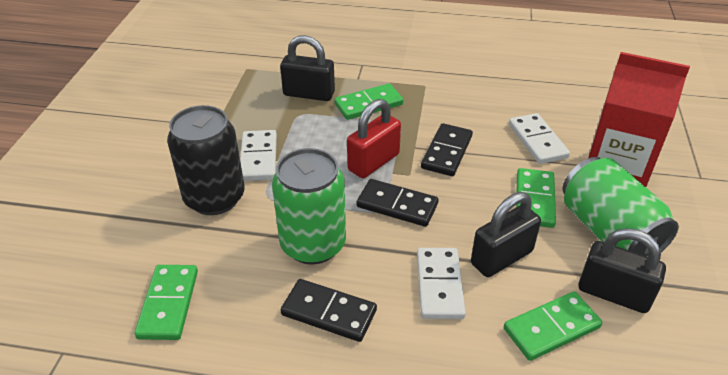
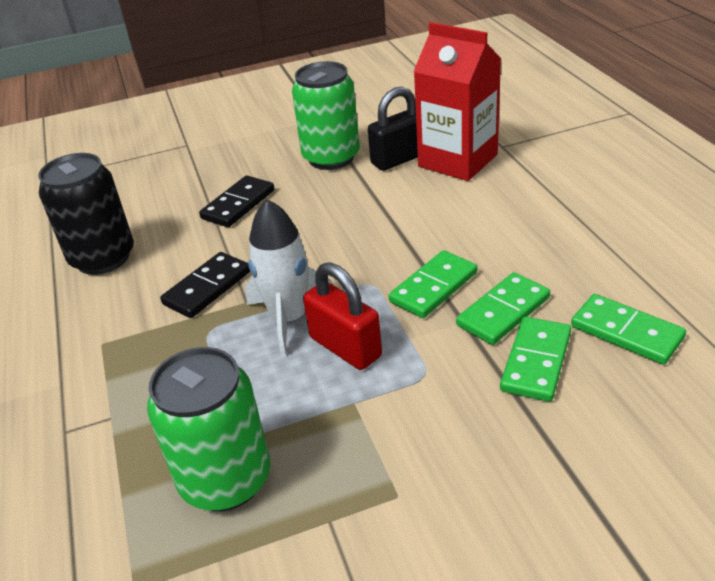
black domino: 3 -> 2
black padlock: 3 -> 1
white domino: 3 -> 0
white rocket: 0 -> 1

